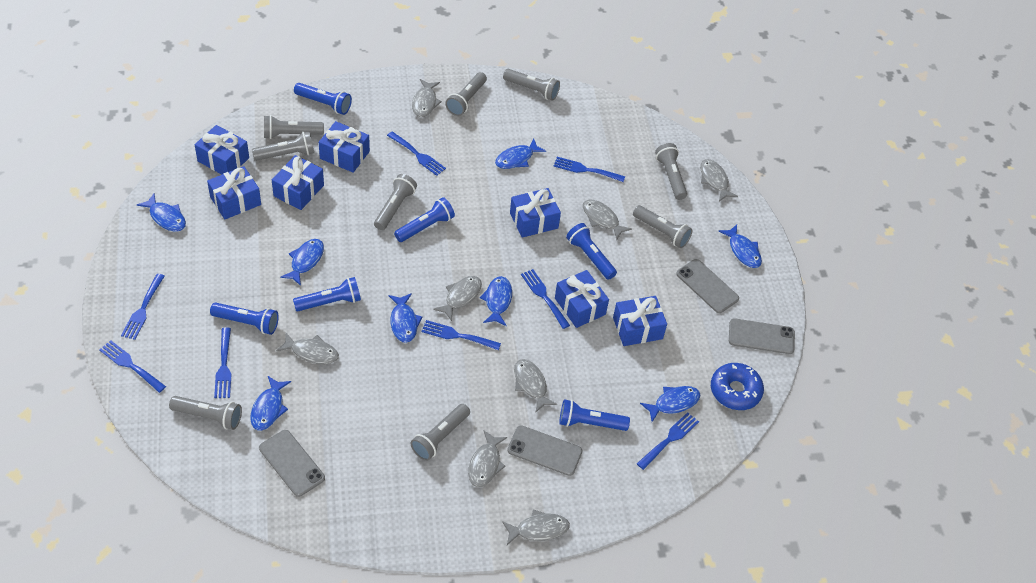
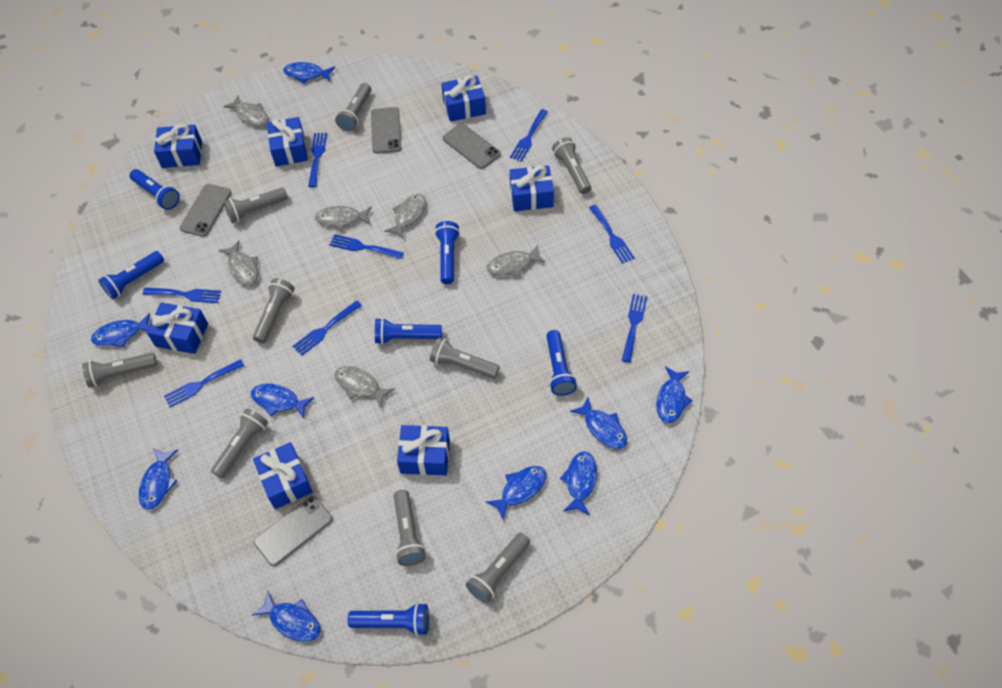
blue donut: 1 -> 0
blue fish: 8 -> 9
grey fish: 8 -> 6

